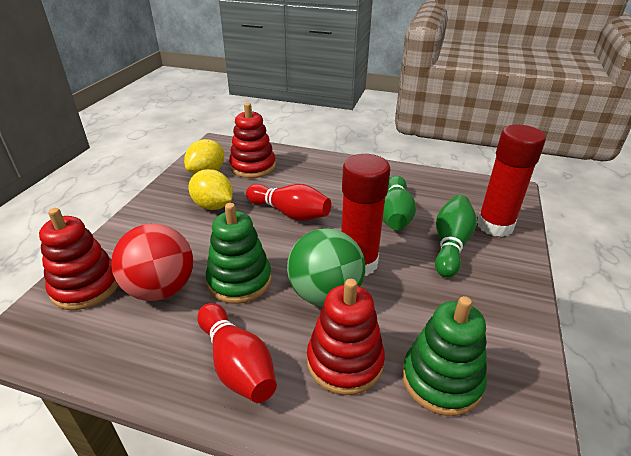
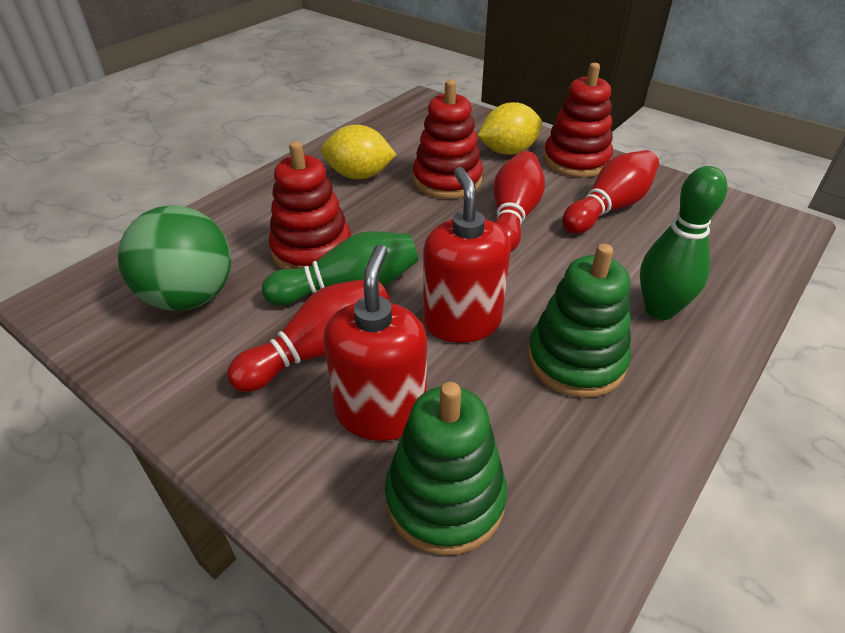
red ball: 1 -> 0
red bowling pin: 2 -> 3
red glue stick: 2 -> 0
red soap dispenser: 0 -> 2

